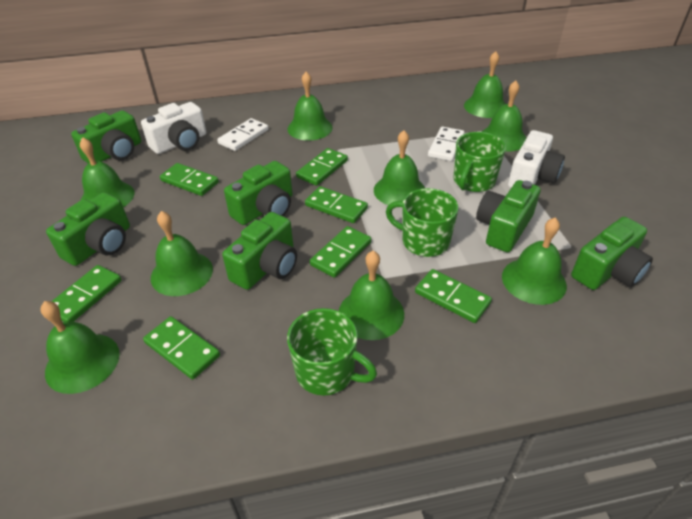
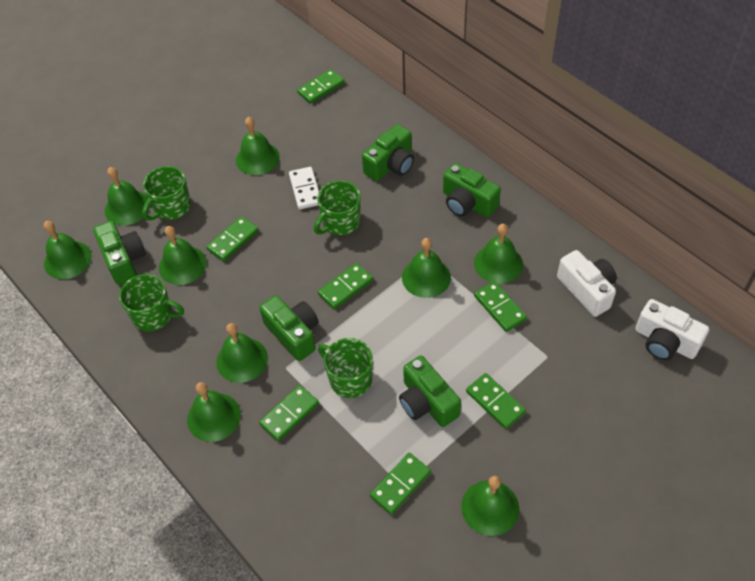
green camera: 6 -> 5
green mug: 3 -> 4
white domino: 2 -> 1

